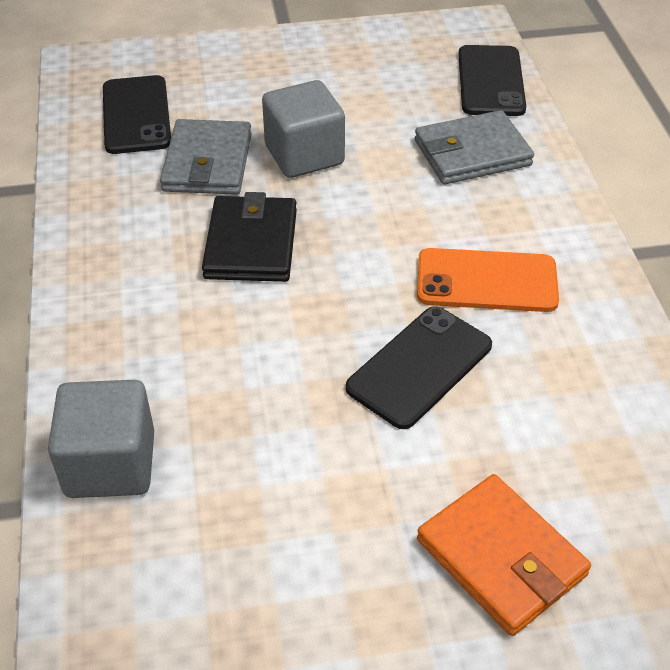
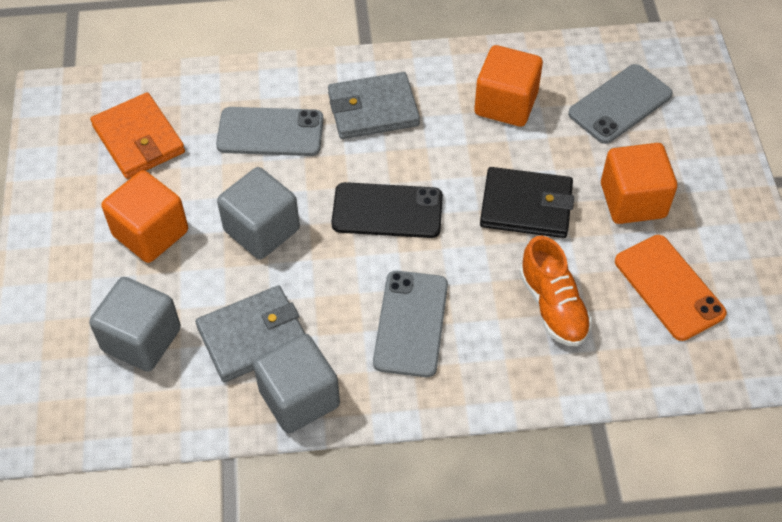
black phone: 3 -> 1
grey cube: 2 -> 3
grey phone: 0 -> 3
orange cube: 0 -> 3
orange shoe: 0 -> 1

